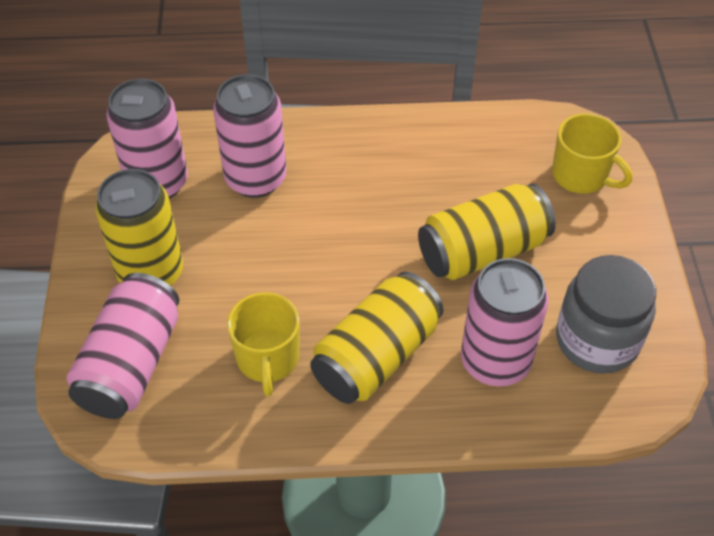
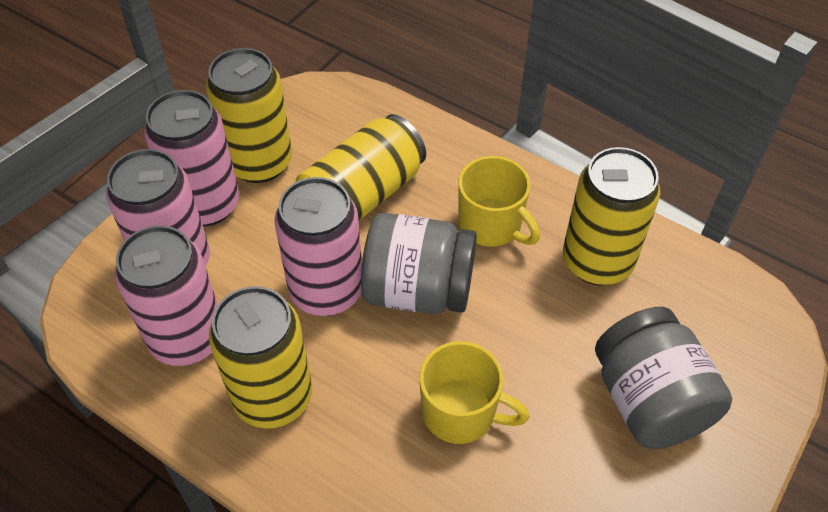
grey jar: 1 -> 2
yellow can: 3 -> 4

